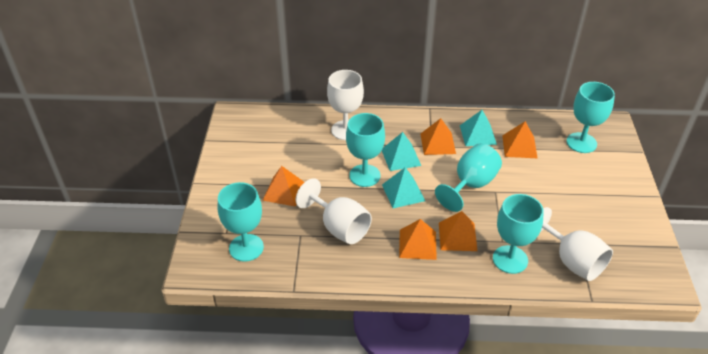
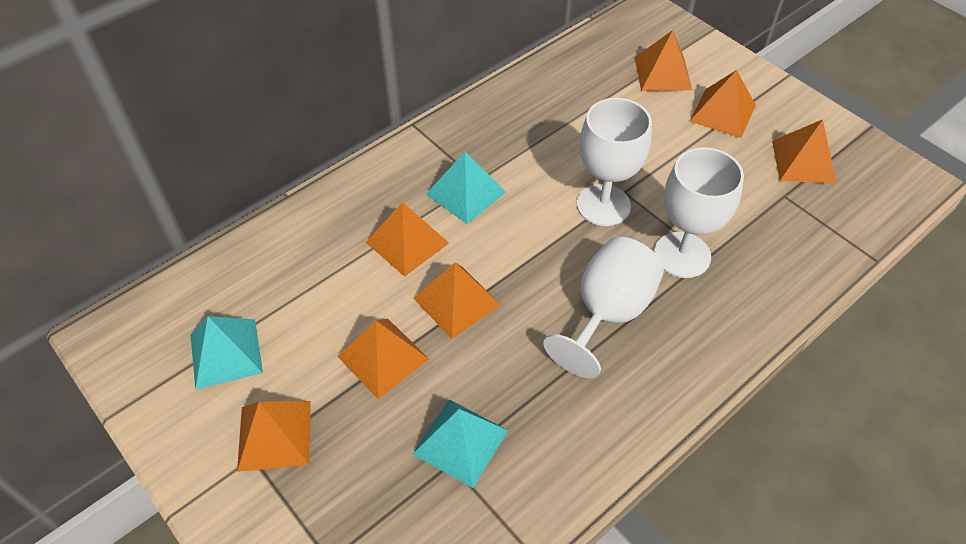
orange pyramid: 5 -> 7
turquoise goblet: 5 -> 0

